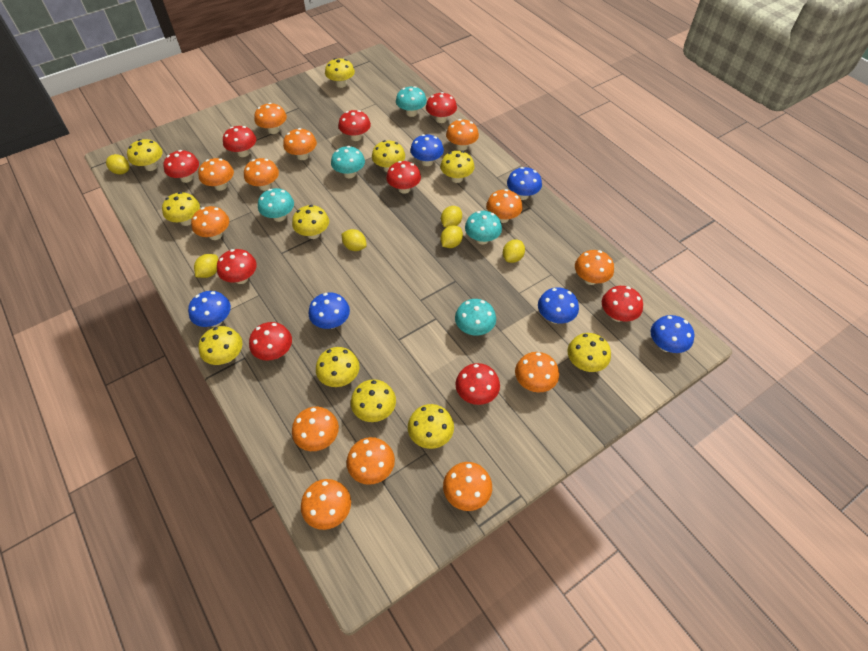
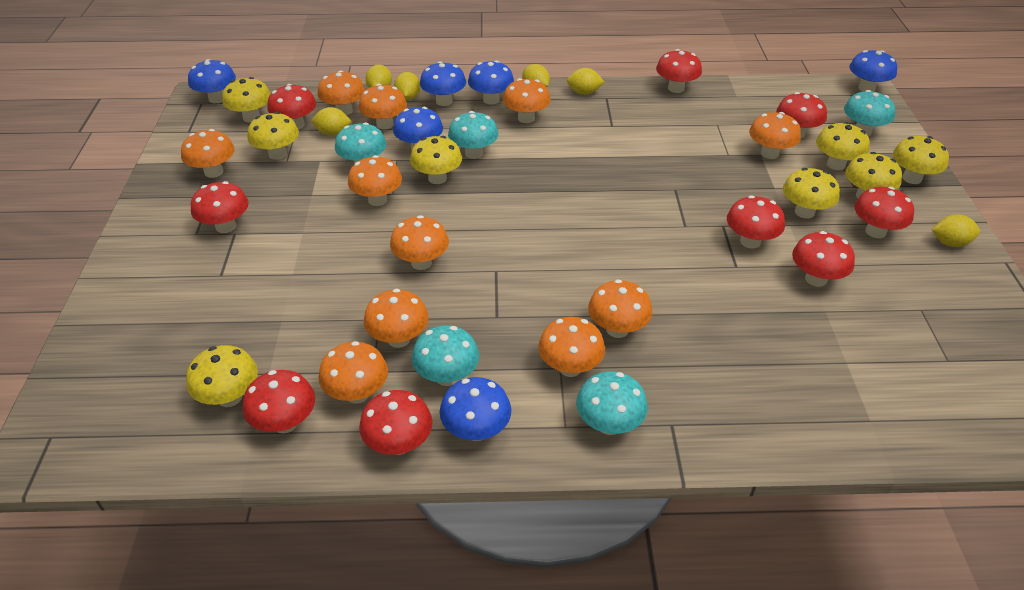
orange mushroom: 13 -> 11
yellow mushroom: 11 -> 8

